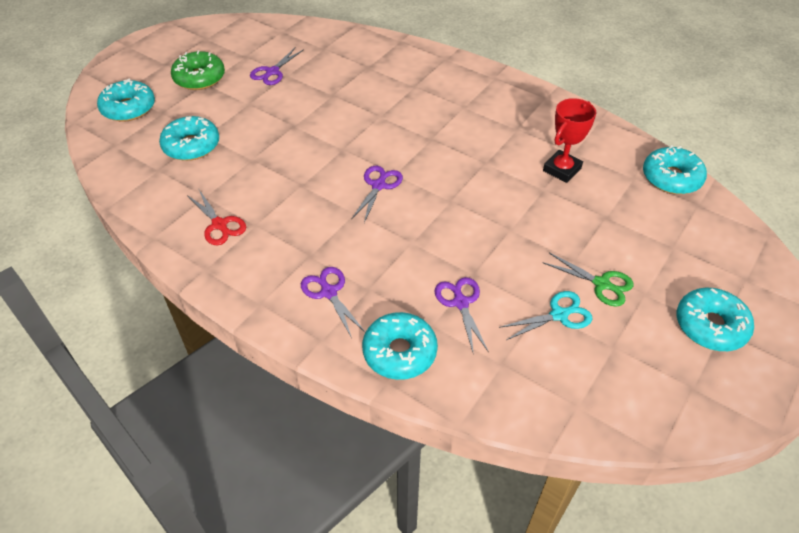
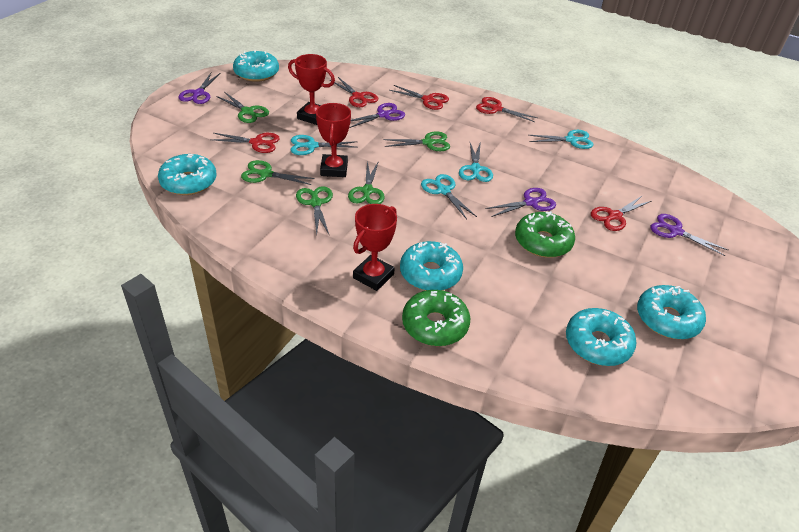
green donut: 1 -> 2
green scissors: 1 -> 5
red scissors: 1 -> 5
red trophy: 1 -> 3
turquoise scissors: 1 -> 4

